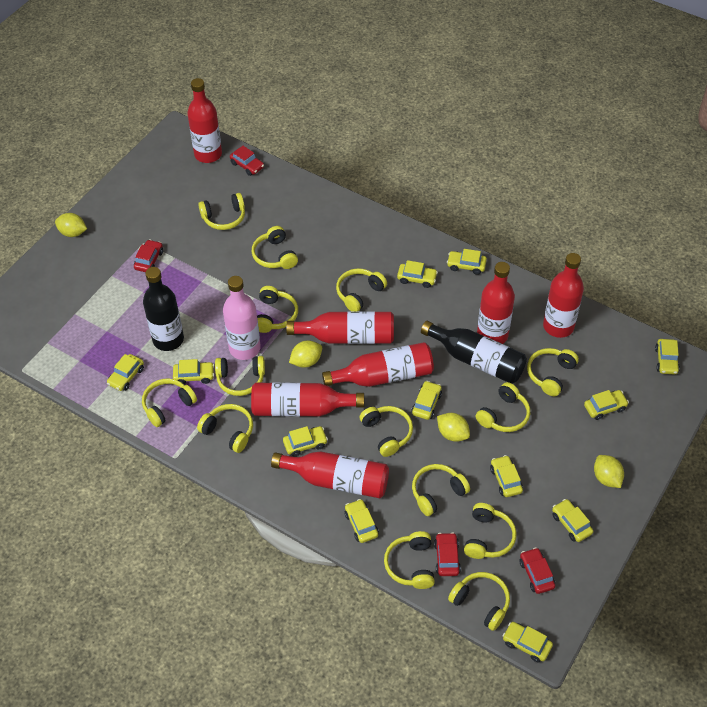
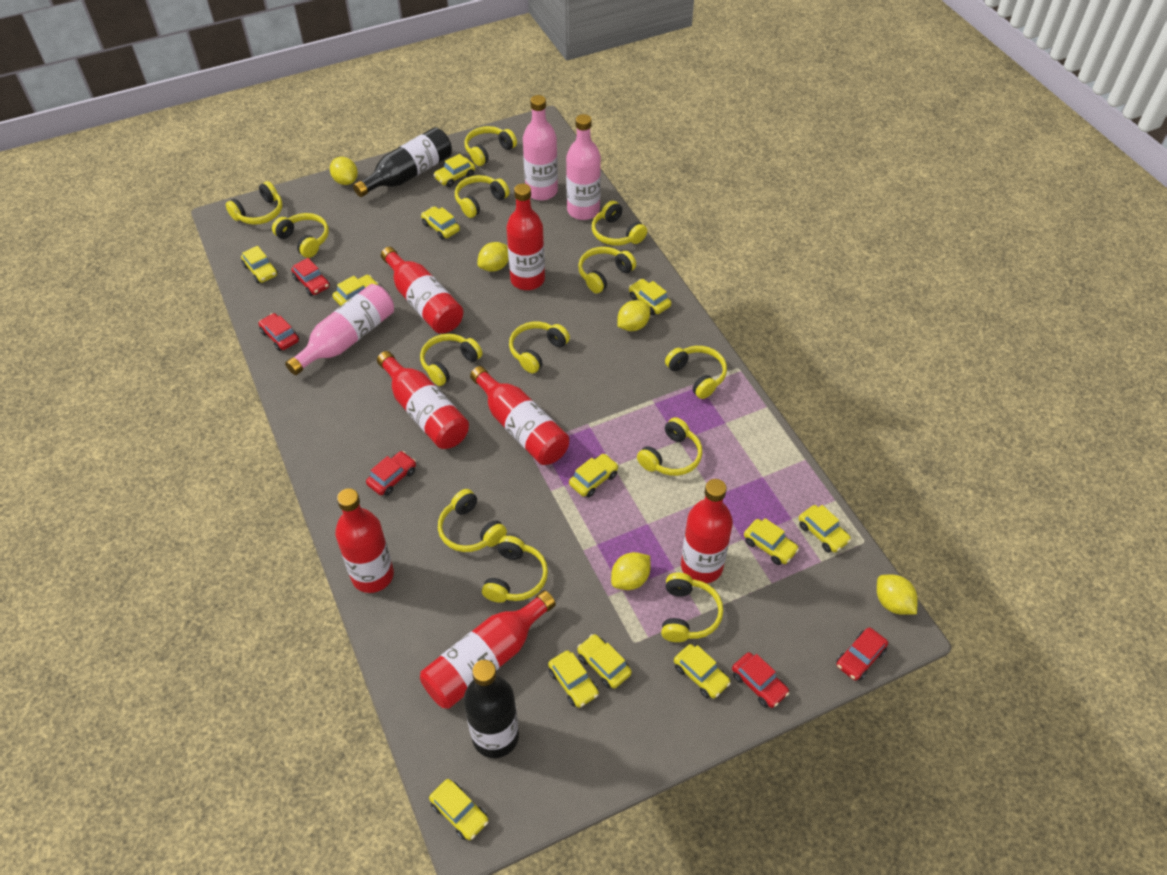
pink bottle: 1 -> 3
red car: 4 -> 5
yellow headphones: 14 -> 13
yellow lemon: 4 -> 5

